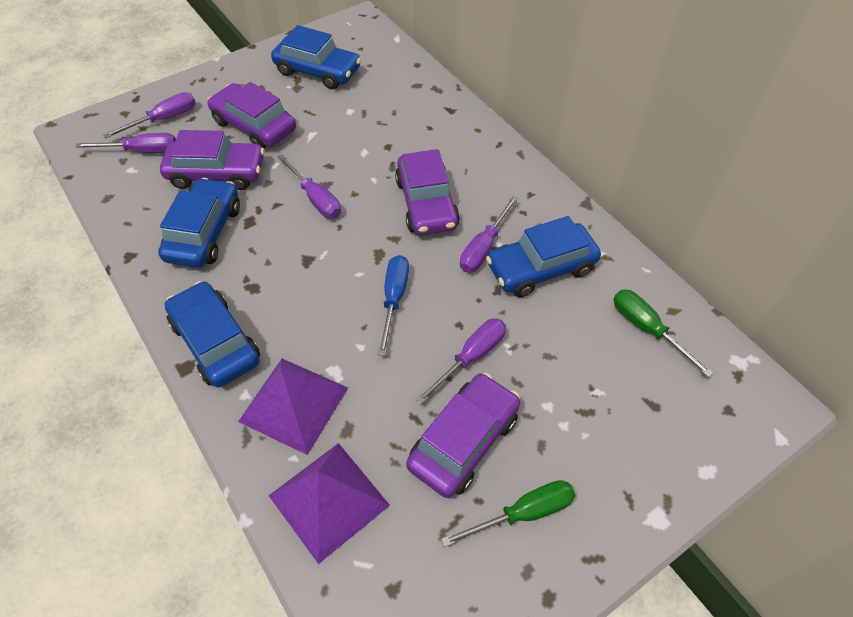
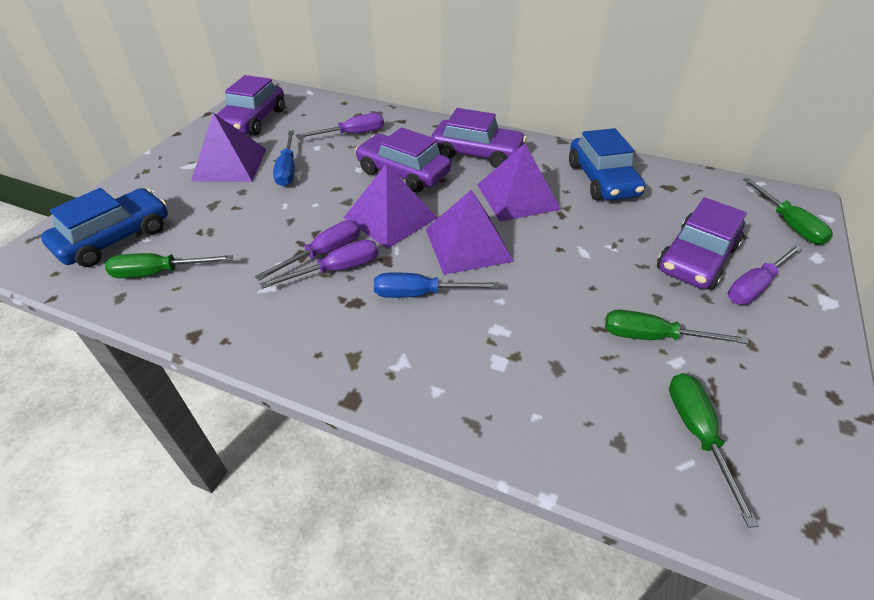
blue car: 4 -> 2
blue screwdriver: 1 -> 2
green screwdriver: 2 -> 4
purple pyramid: 2 -> 4
purple screwdriver: 5 -> 4

